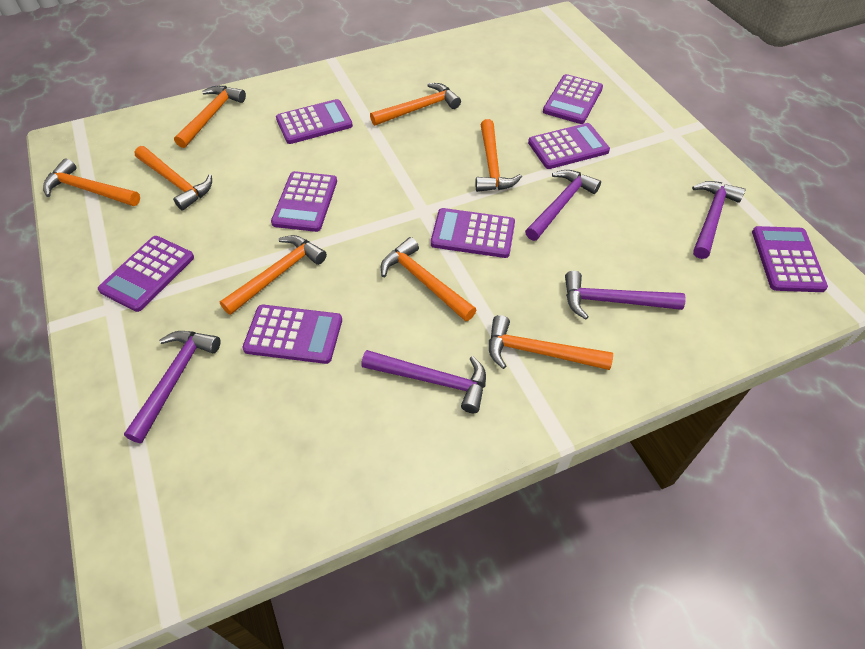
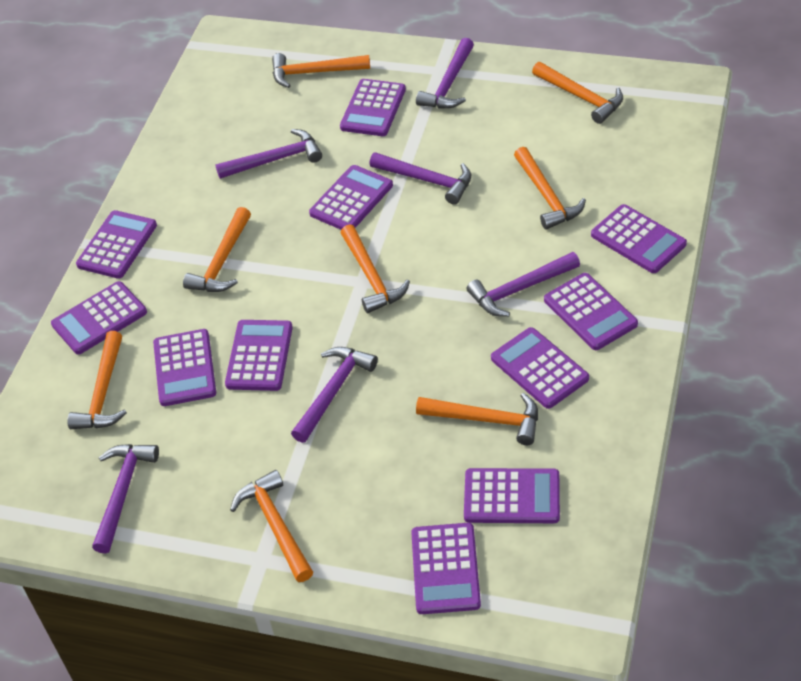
purple calculator: 8 -> 11
purple hammer: 5 -> 6

